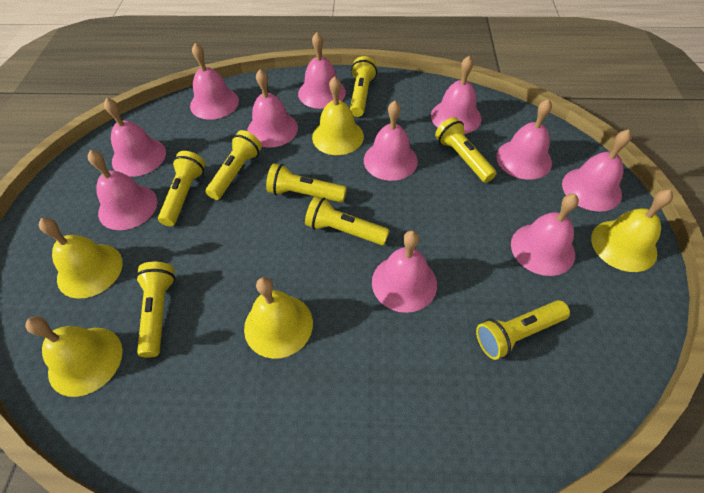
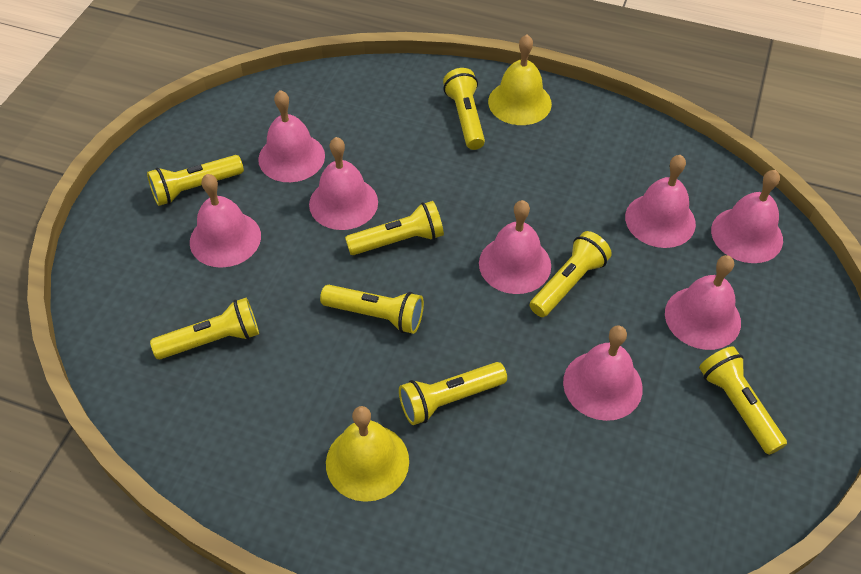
pink bell: 11 -> 8
yellow bell: 5 -> 2

